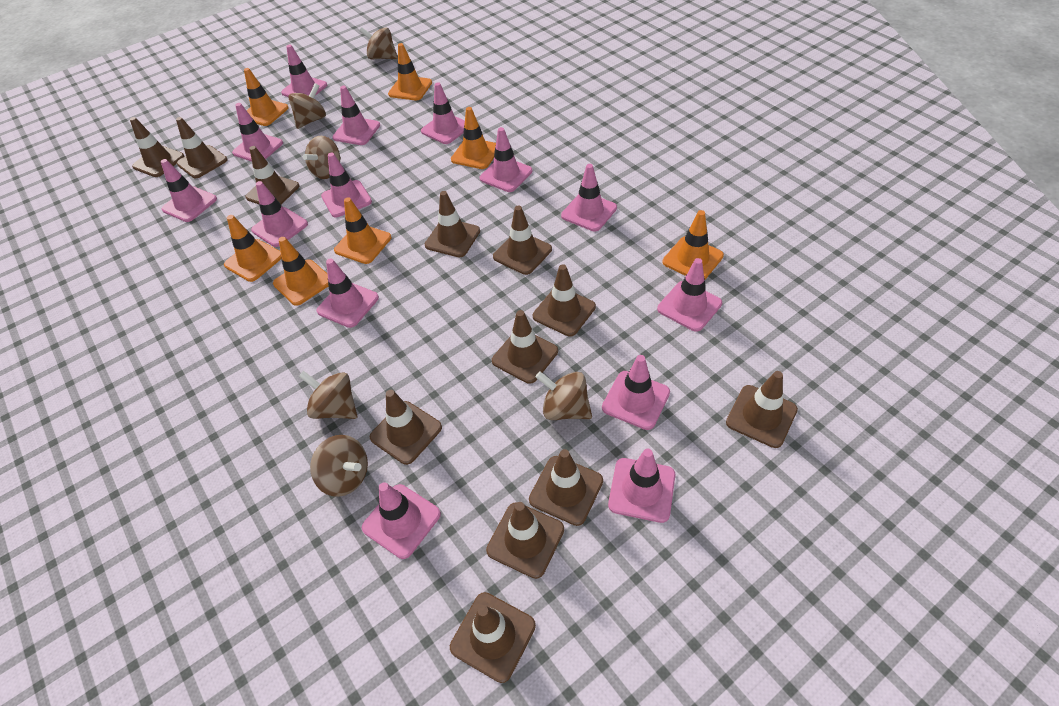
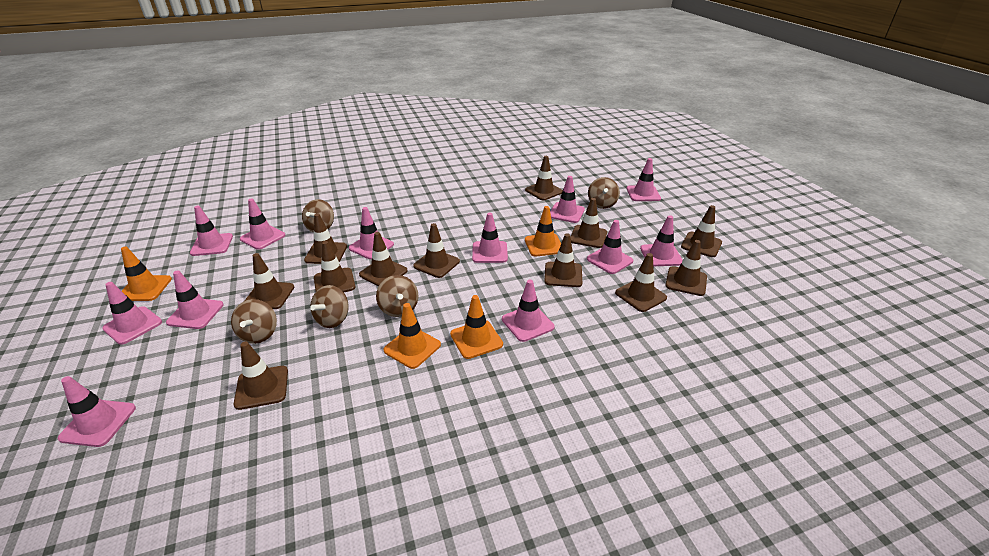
brown spinning top: 6 -> 5
orange traffic cone: 7 -> 4
pink traffic cone: 14 -> 12

